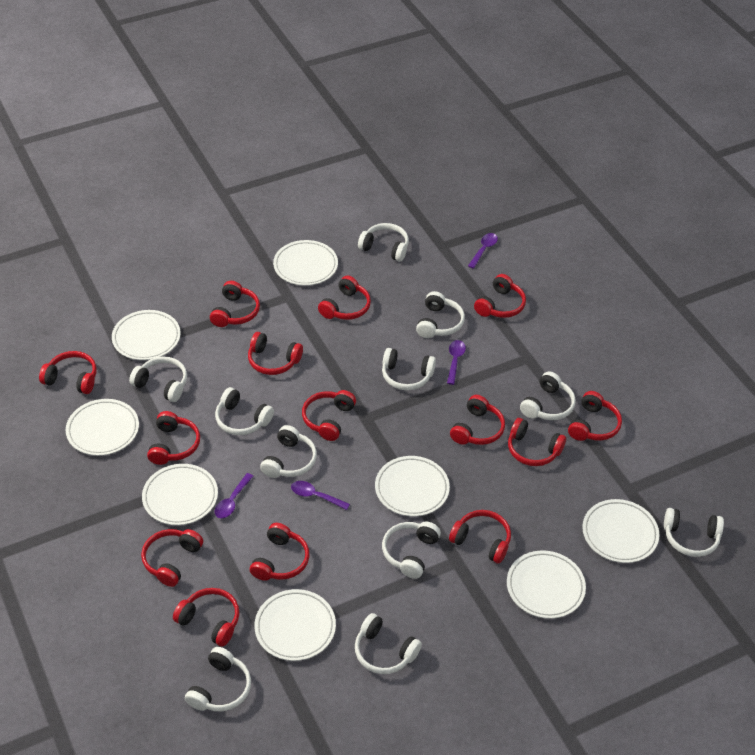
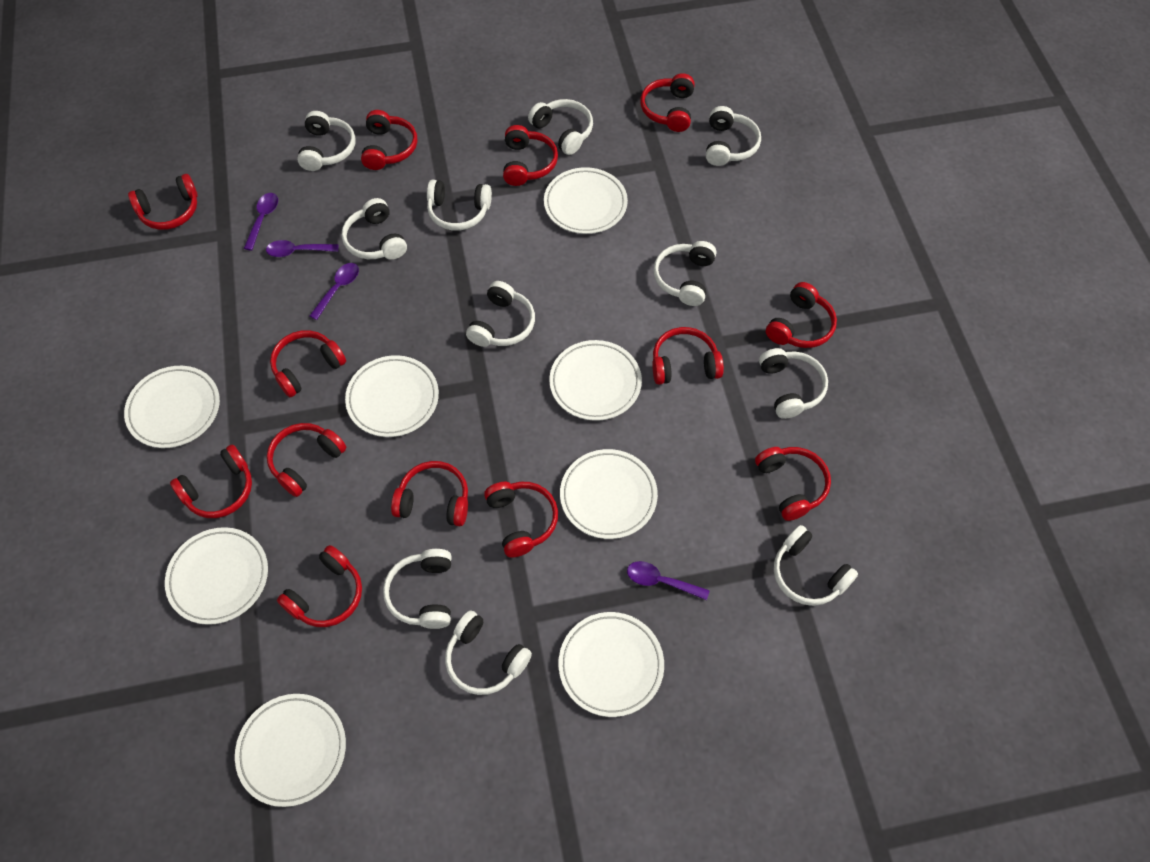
red headphones: 14 -> 13

